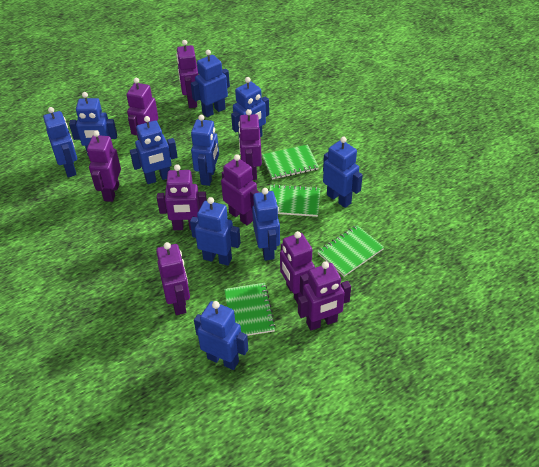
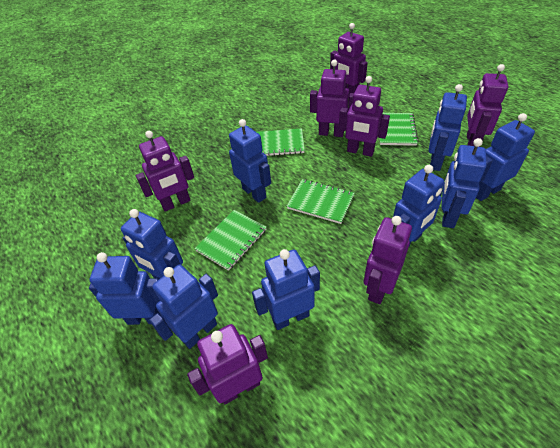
blue robot: 10 -> 9
purple robot: 9 -> 7

